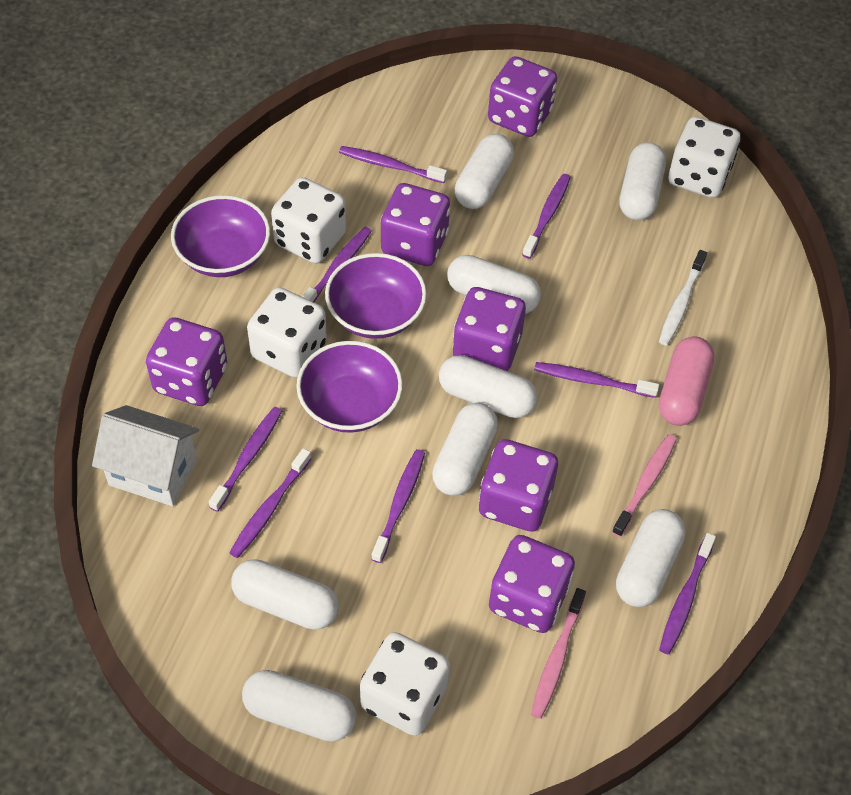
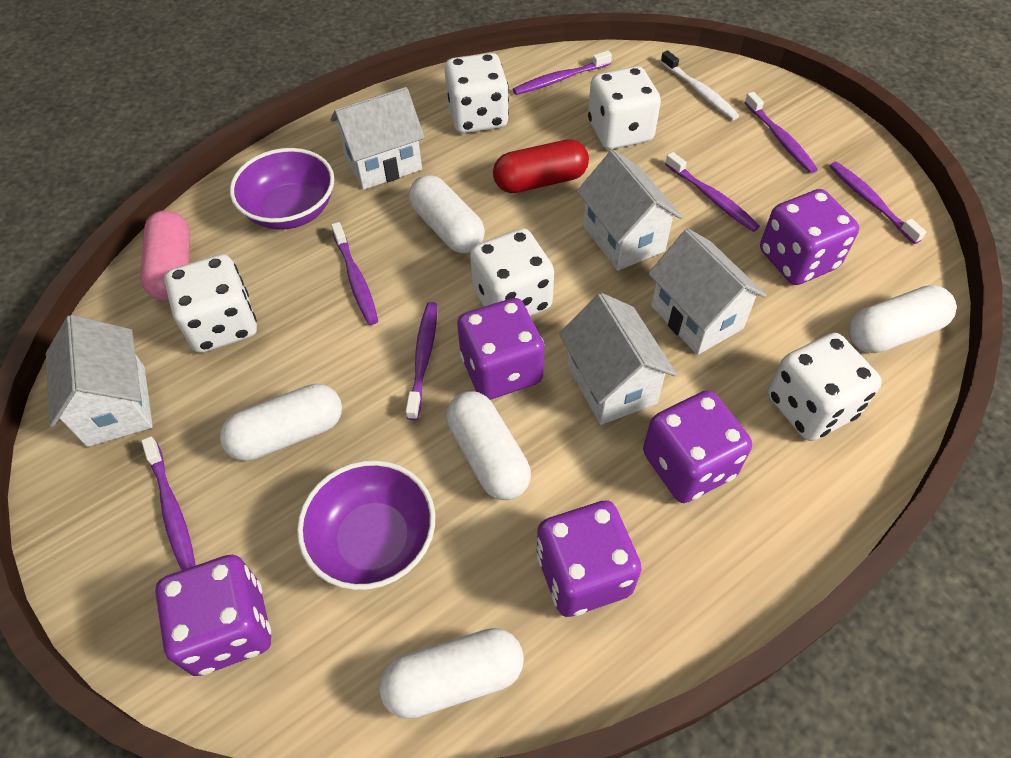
pink toothbrush: 2 -> 0
purple bowl: 3 -> 2
purple dice: 6 -> 5
purple toothbrush: 8 -> 7
red capsule: 0 -> 1
white capsule: 8 -> 5
white dice: 4 -> 5
white house: 1 -> 5

